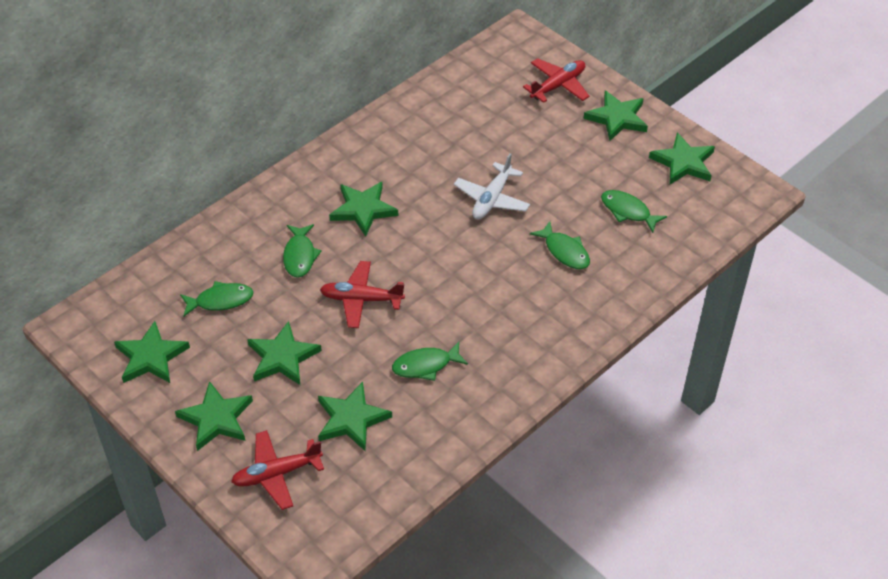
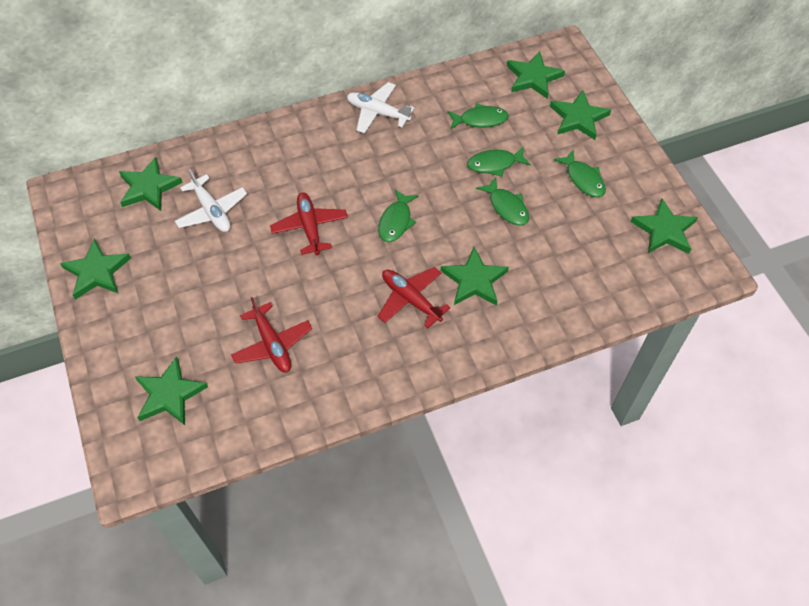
white plane: 1 -> 2

